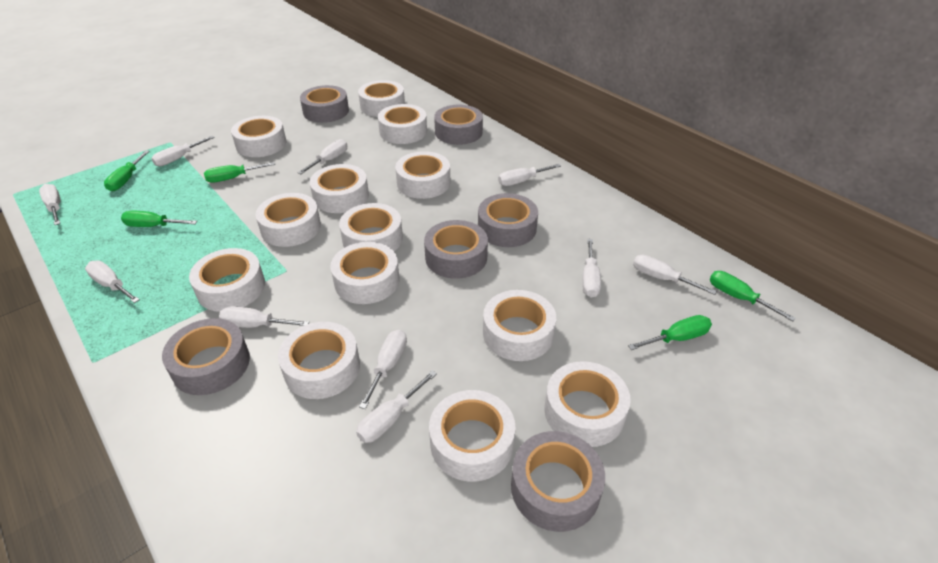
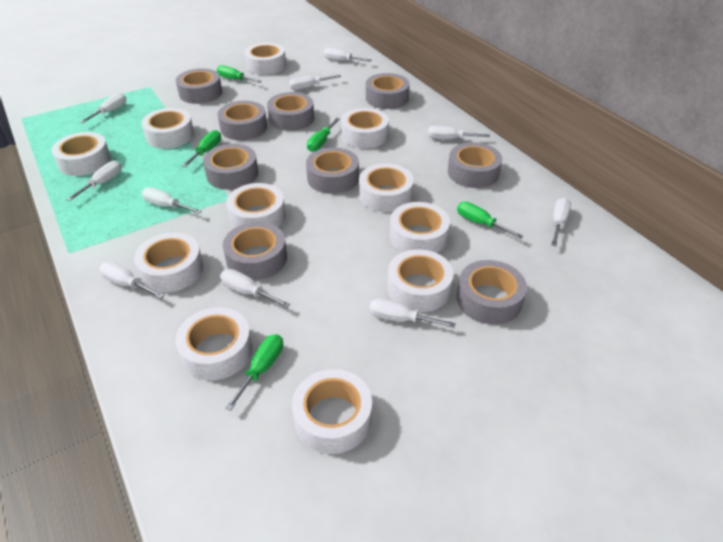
grey tape: 6 -> 9
white tape: 13 -> 11

